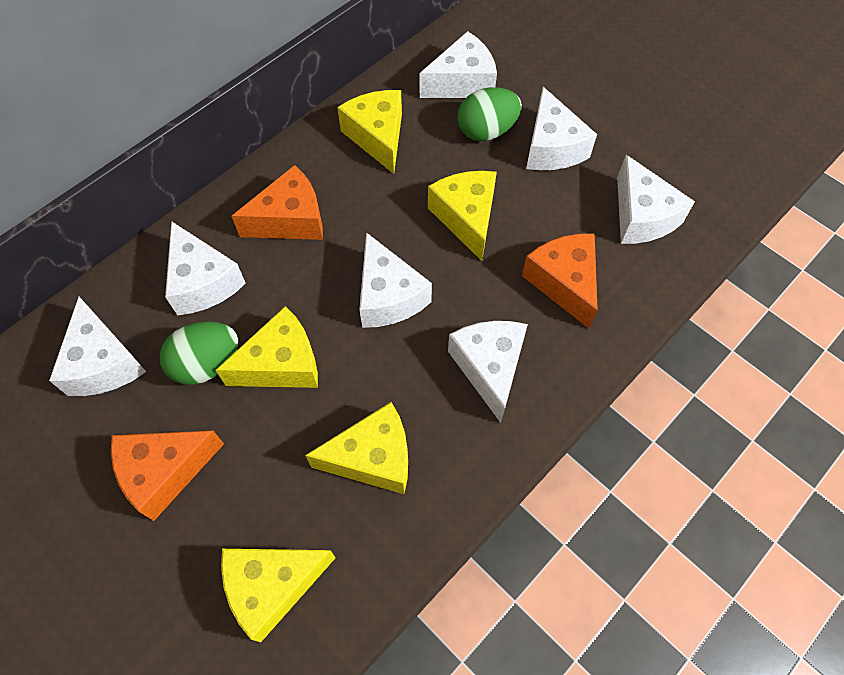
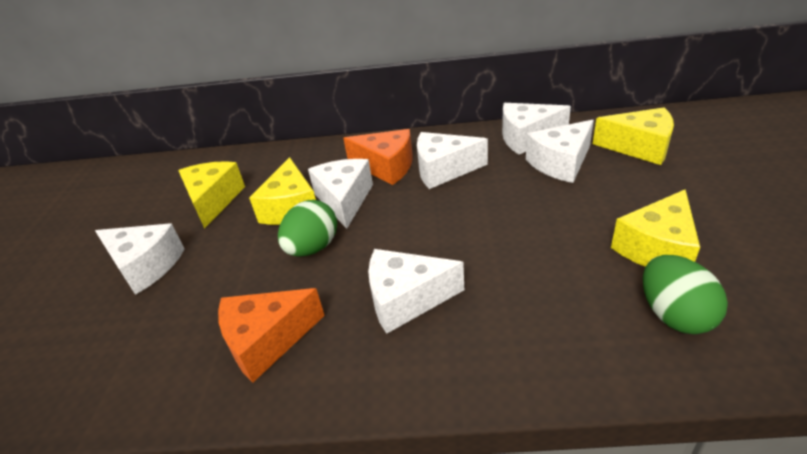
orange cheese: 3 -> 2
white cheese: 7 -> 6
yellow cheese: 5 -> 4

